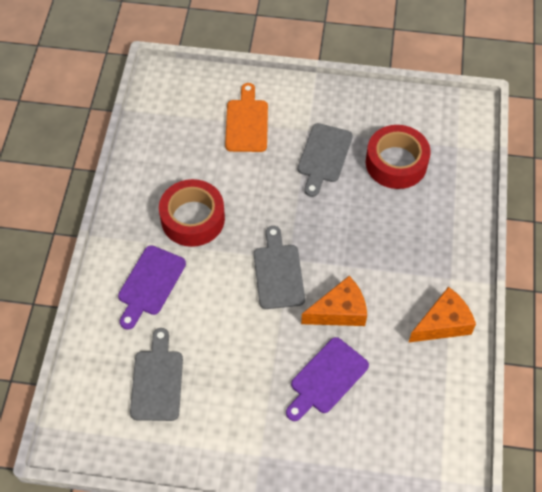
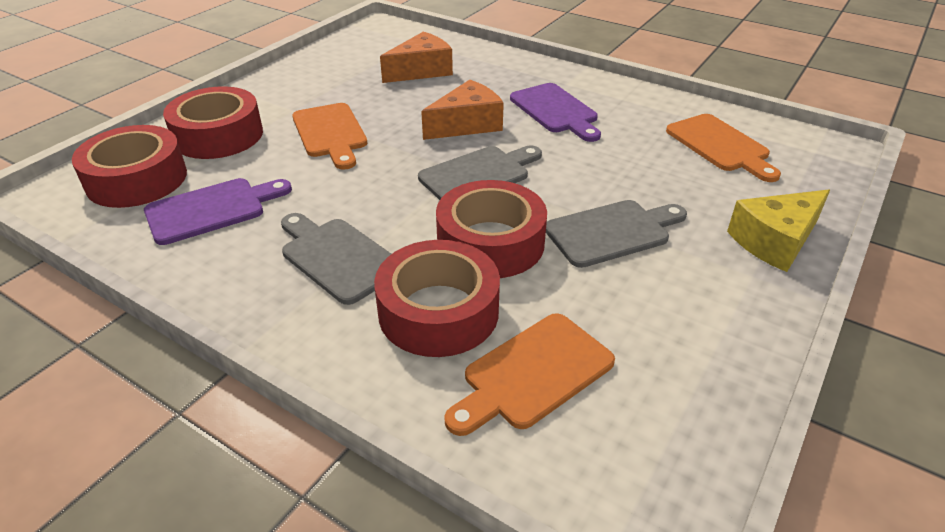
orange cutting board: 1 -> 3
red tape: 2 -> 4
yellow cheese: 0 -> 1

